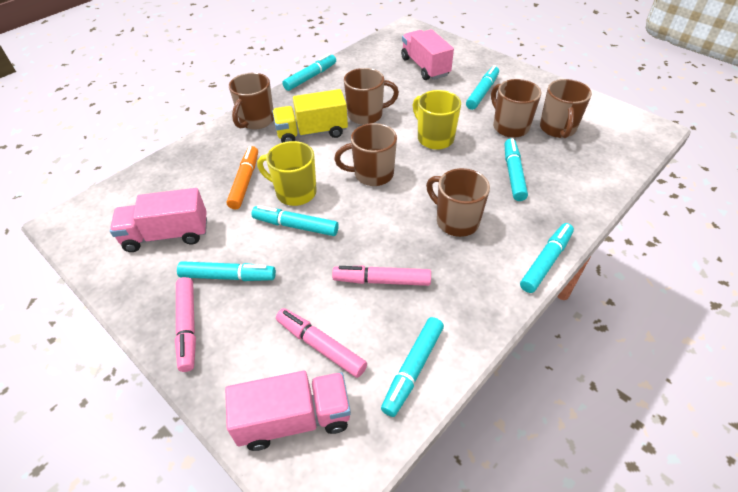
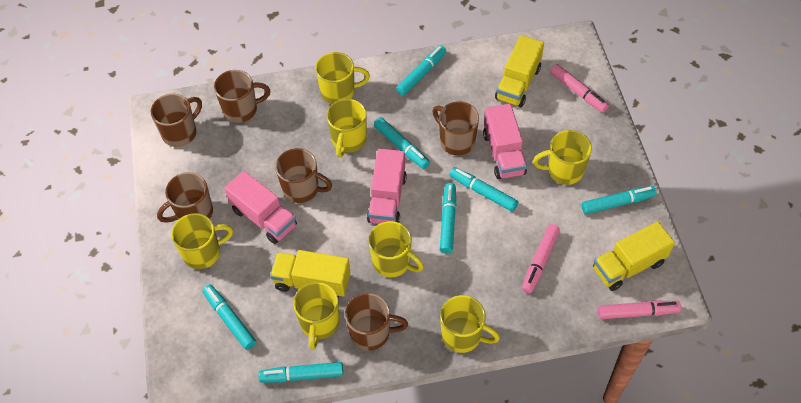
orange marker: 1 -> 0
yellow mug: 2 -> 7
yellow truck: 1 -> 3

